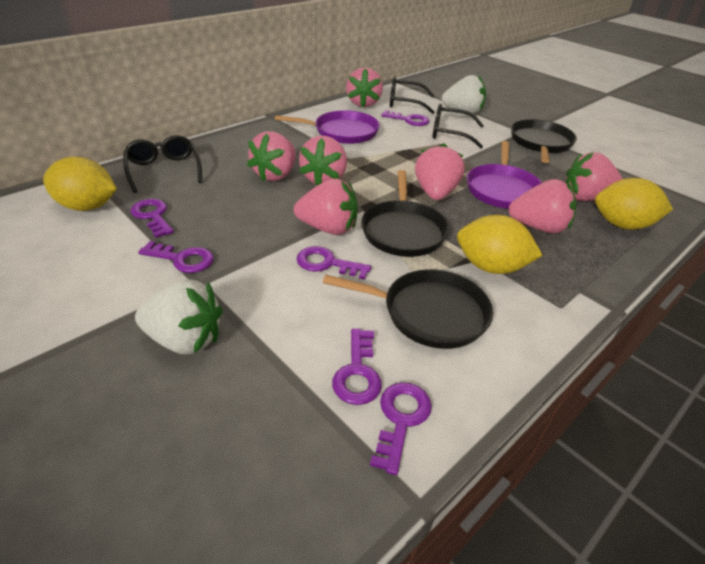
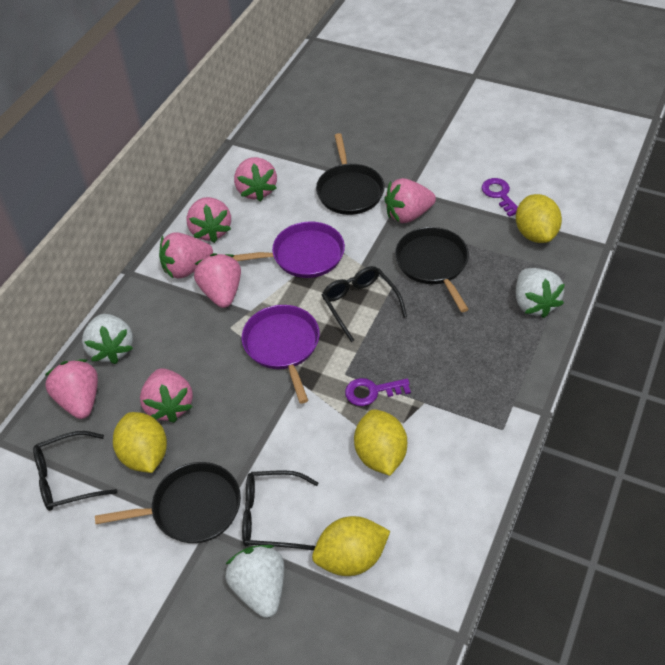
purple key: 6 -> 2
white strawberry: 2 -> 3
yellow lemon: 3 -> 4

